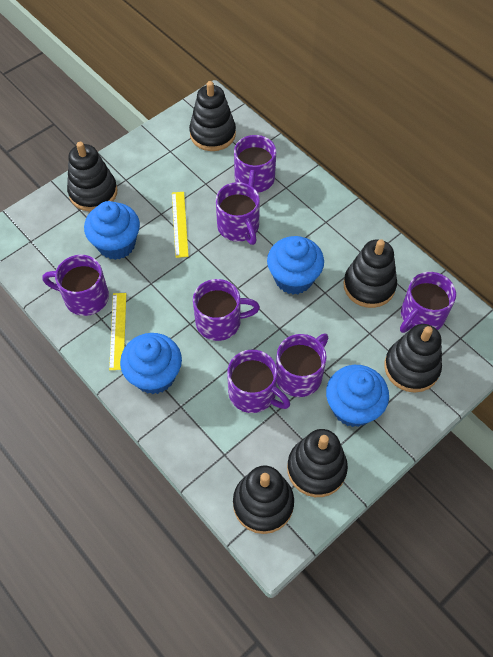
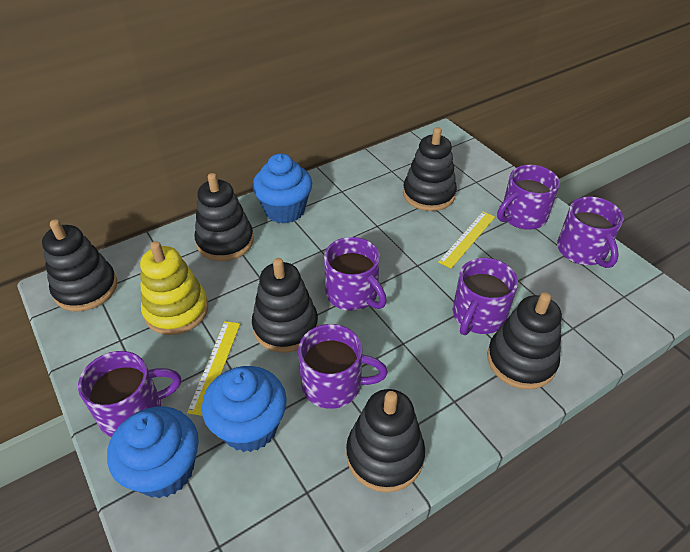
blue cupcake: 4 -> 3
purple mug: 7 -> 6
yellow stacking toy: 0 -> 1

